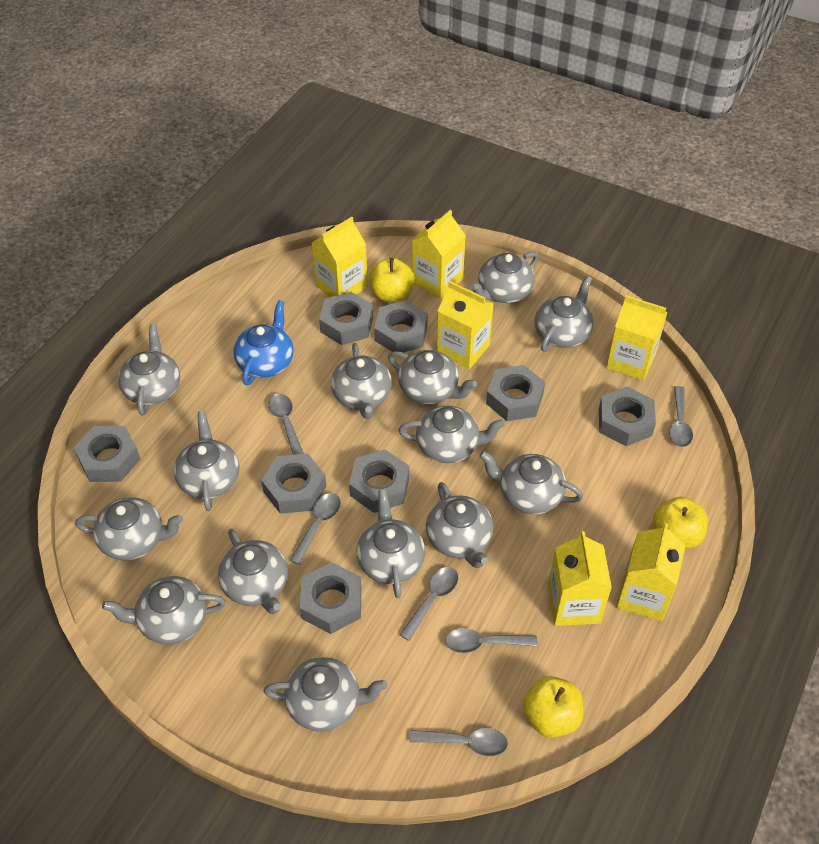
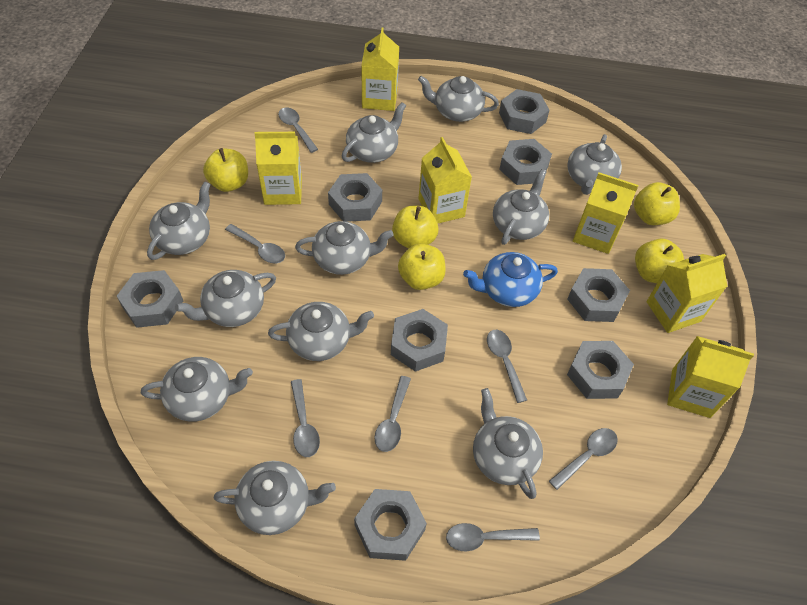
grey spoon: 6 -> 7
grey teapot: 14 -> 11
yellow apple: 3 -> 5

